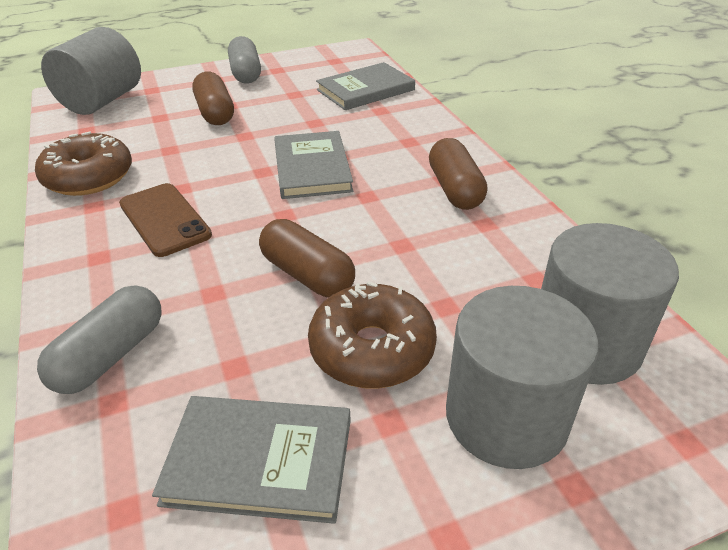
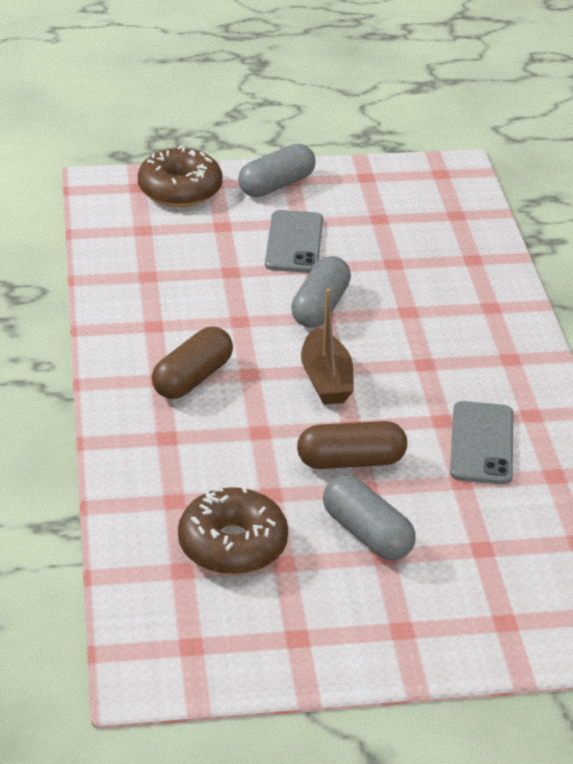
brown boat: 0 -> 1
brown capsule: 3 -> 2
brown phone: 1 -> 0
grey book: 3 -> 0
grey capsule: 2 -> 3
grey cylinder: 3 -> 0
grey phone: 0 -> 2

